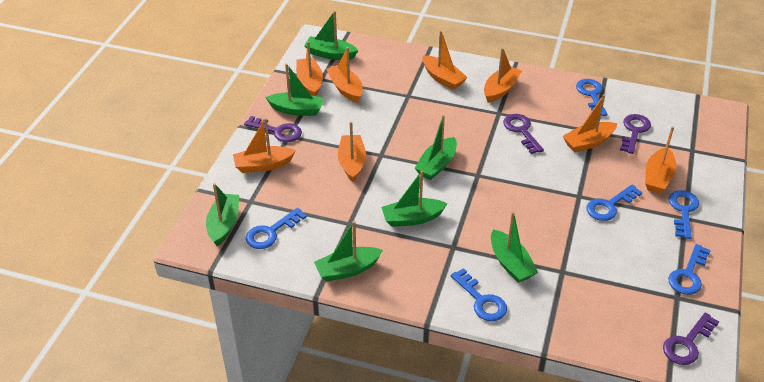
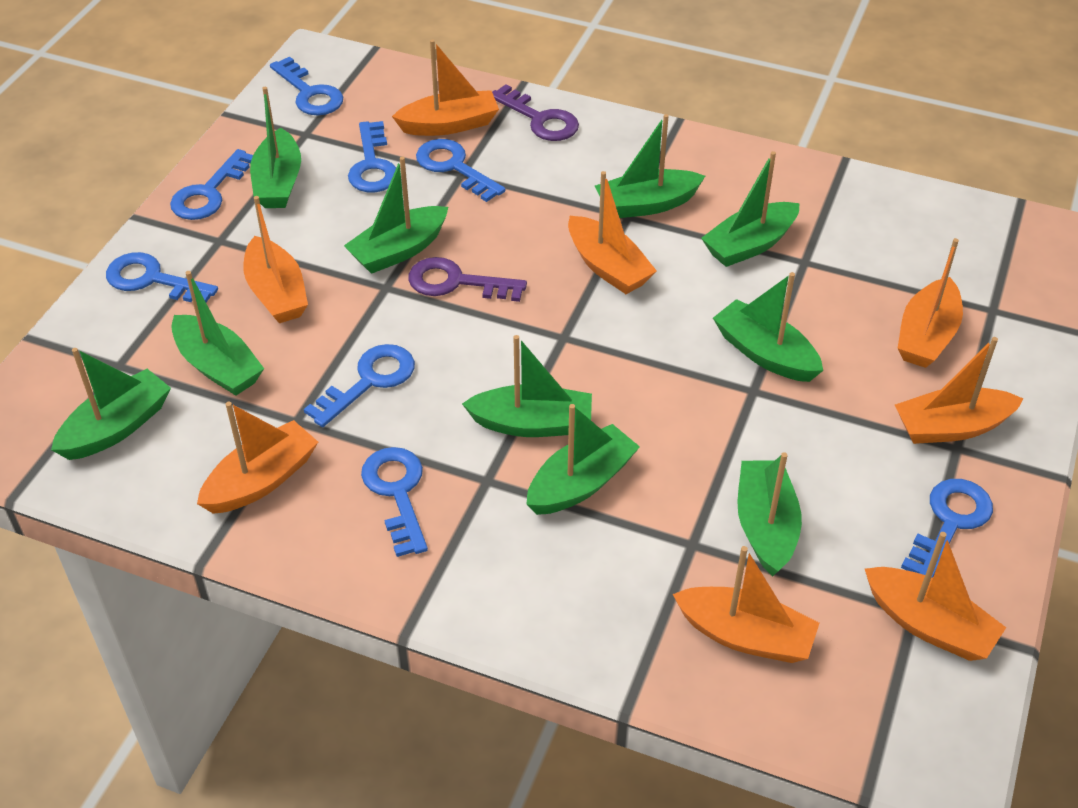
blue key: 6 -> 8
green boat: 7 -> 10
purple key: 4 -> 2

